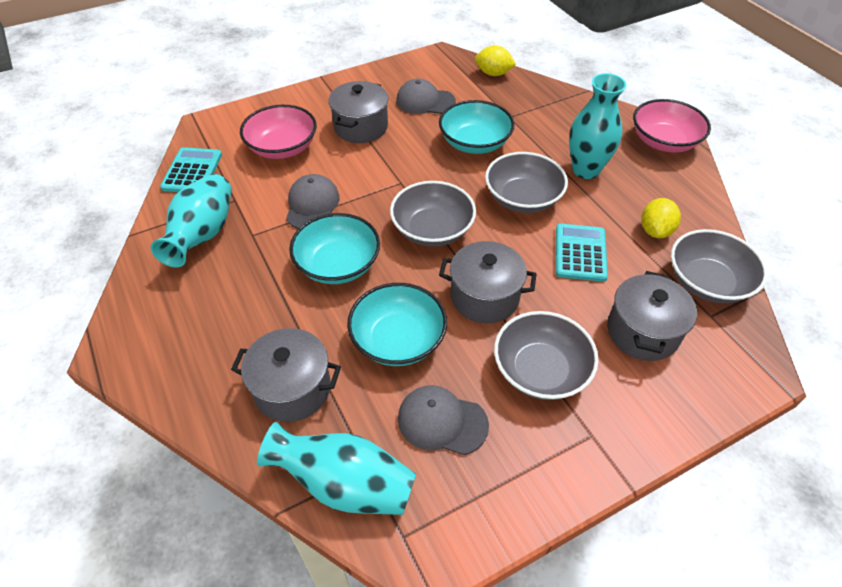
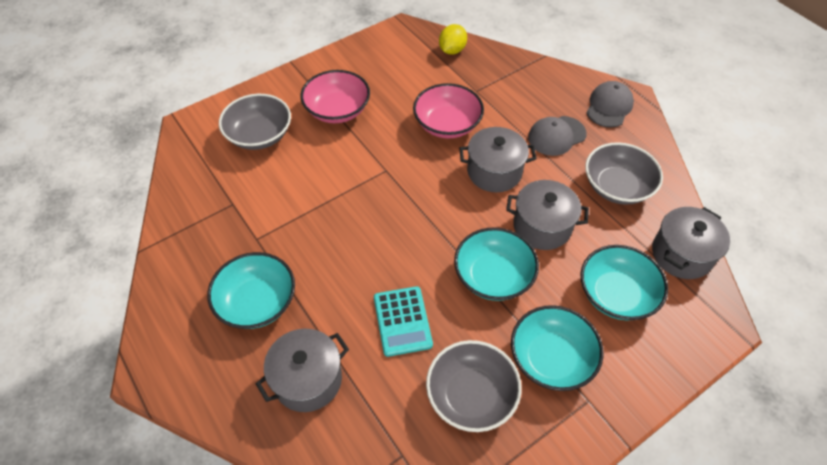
grey bowl: 4 -> 3
grey cap: 3 -> 2
turquoise bowl: 3 -> 4
turquoise calculator: 2 -> 1
turquoise vase: 3 -> 0
yellow lemon: 2 -> 1

